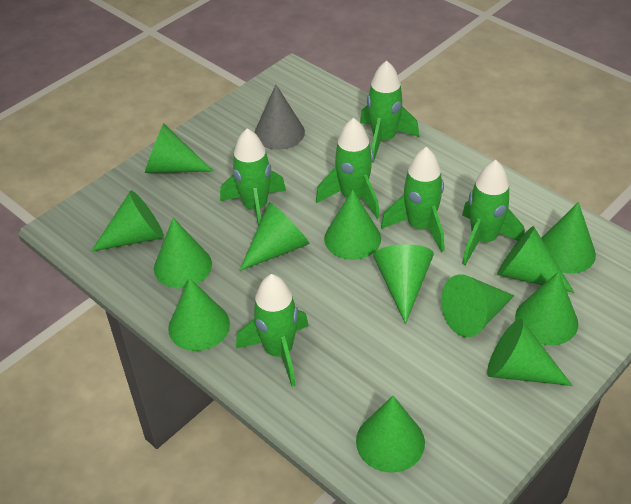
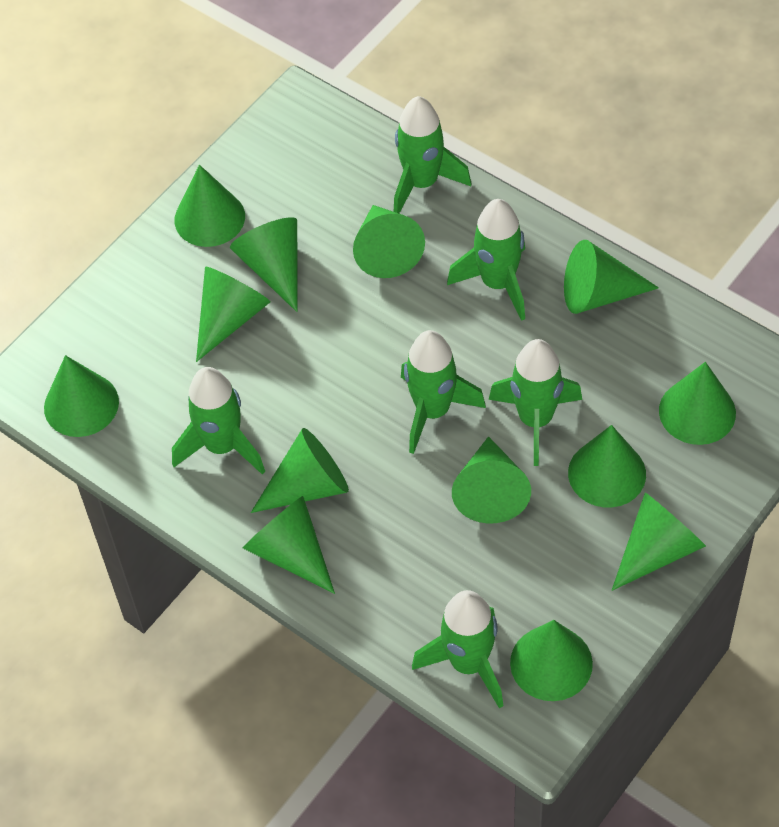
grey cone: 1 -> 0

